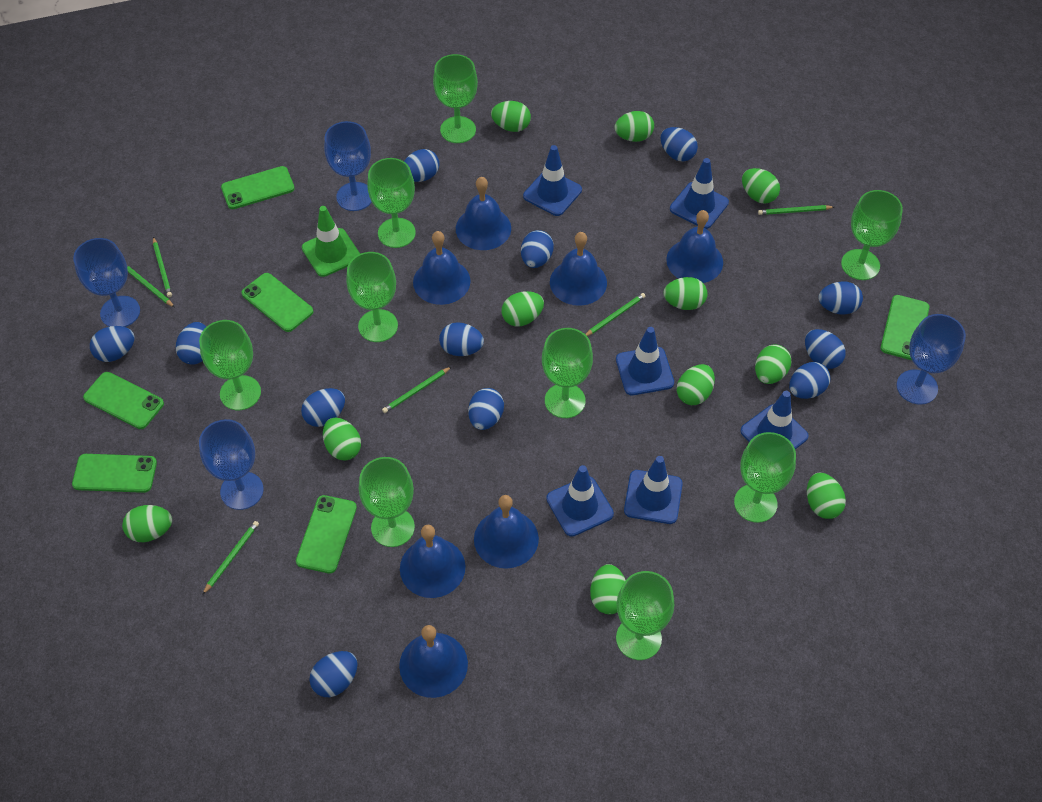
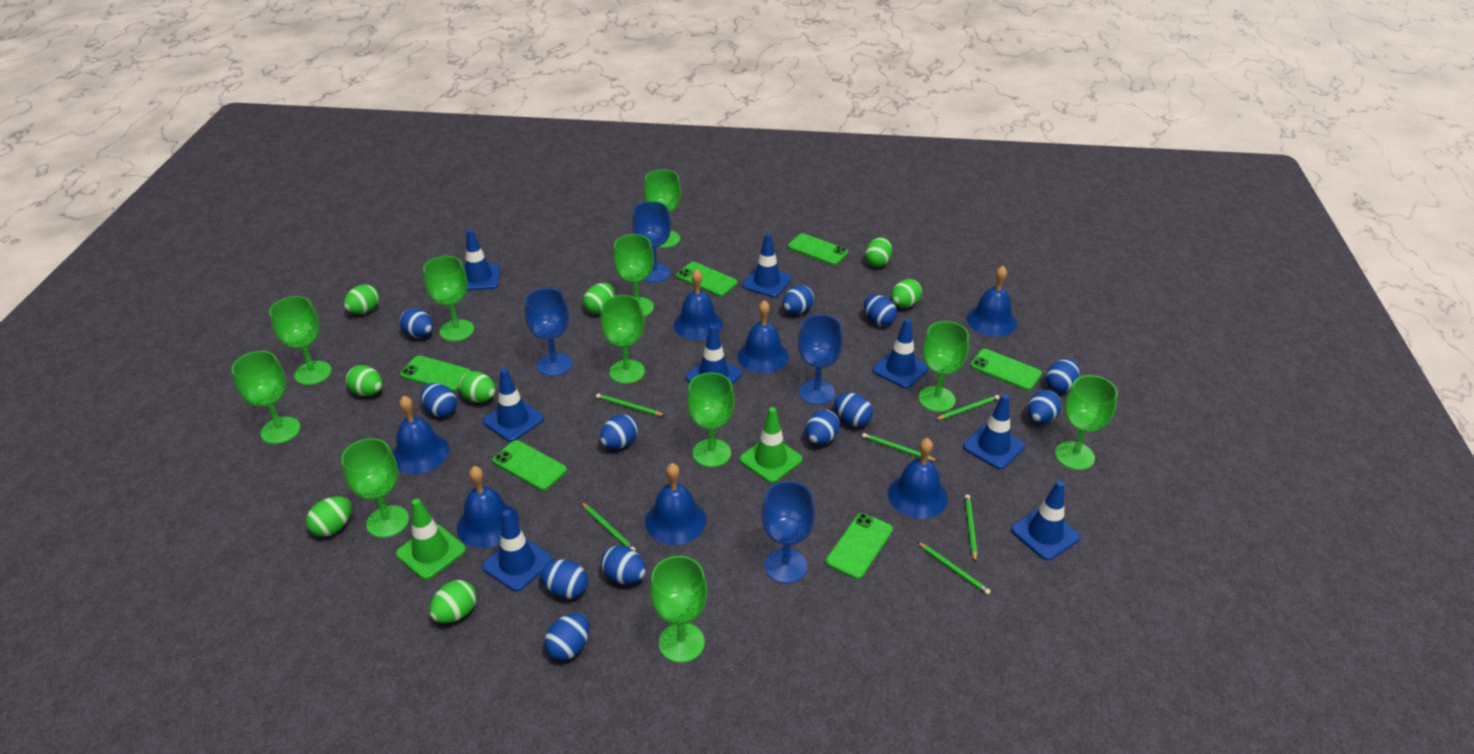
blue traffic cone: 6 -> 8
green egg: 11 -> 8
green goblet: 9 -> 11
green traffic cone: 1 -> 2

